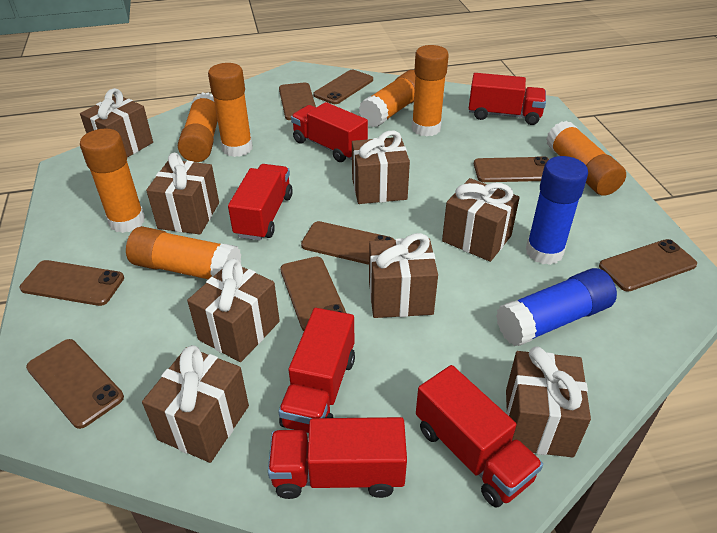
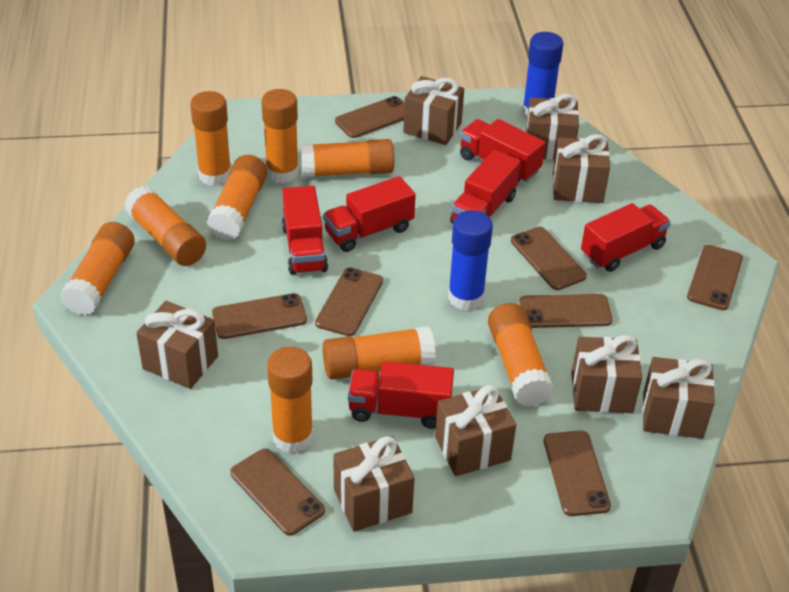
orange glue stick: 7 -> 9

